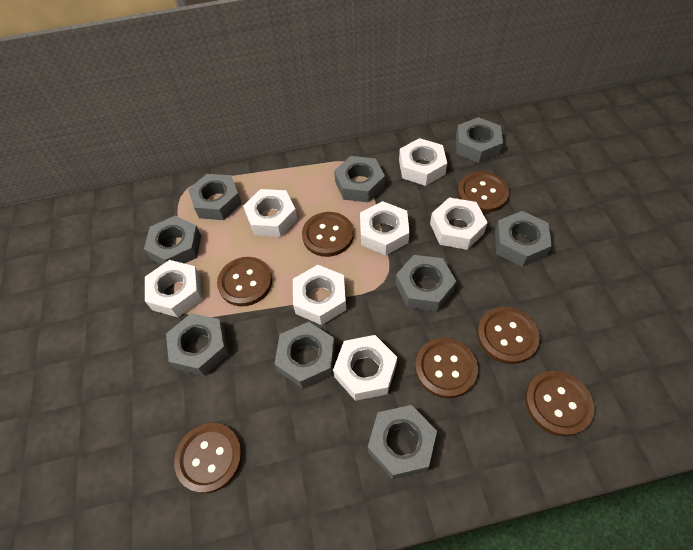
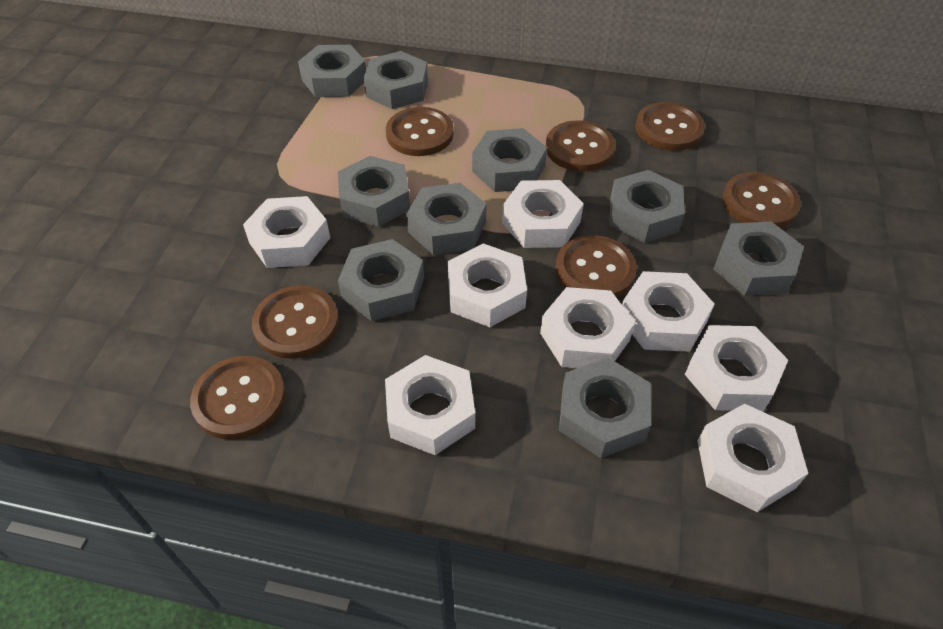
white nut: 7 -> 8

